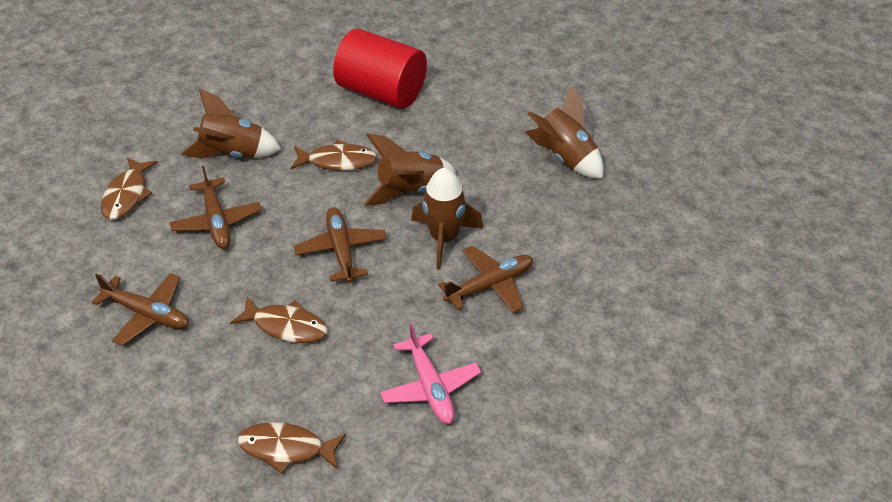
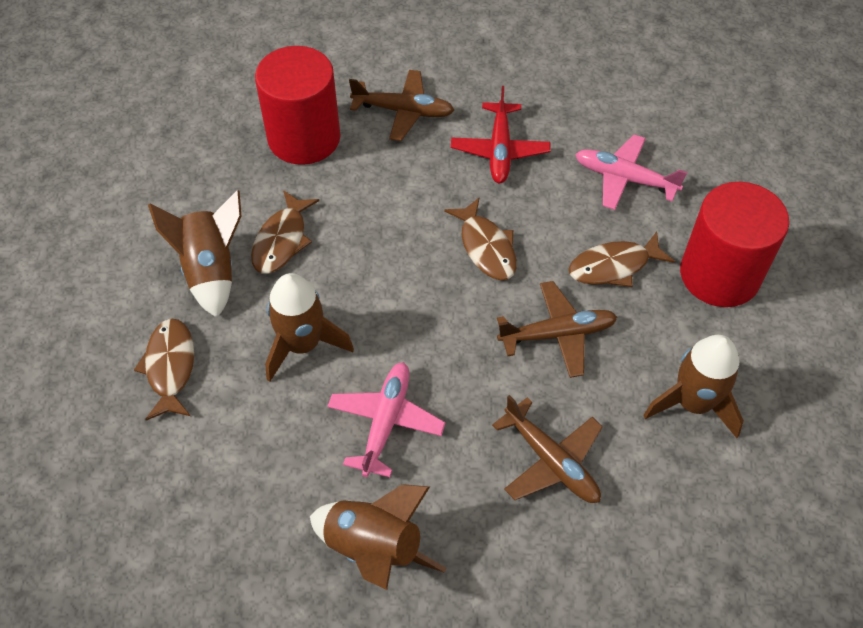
brown plane: 4 -> 3
pink plane: 1 -> 2
red cylinder: 1 -> 2
red plane: 0 -> 1

